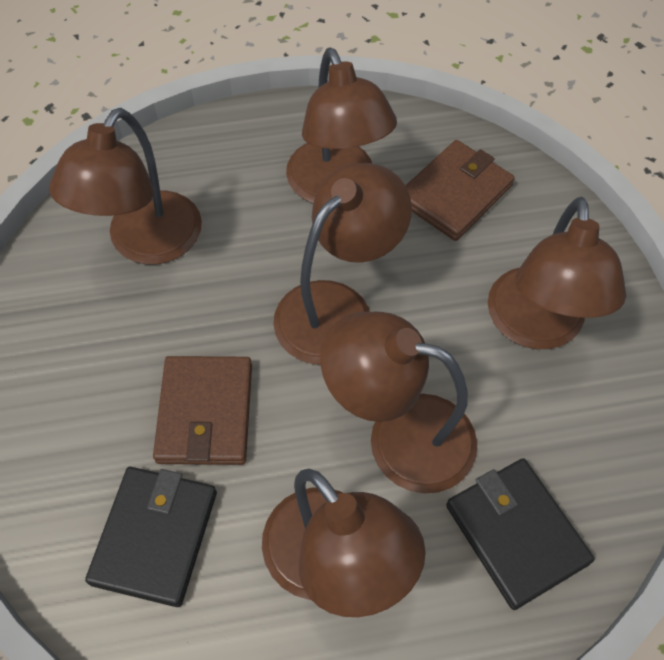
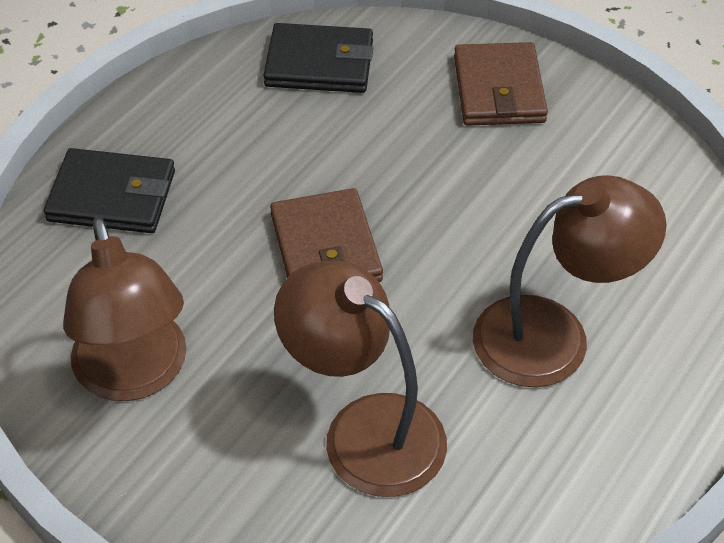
brown lamp: 6 -> 3

